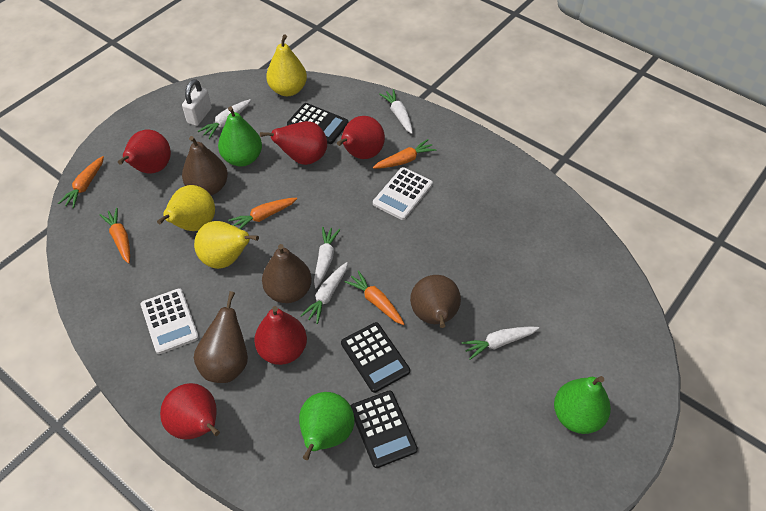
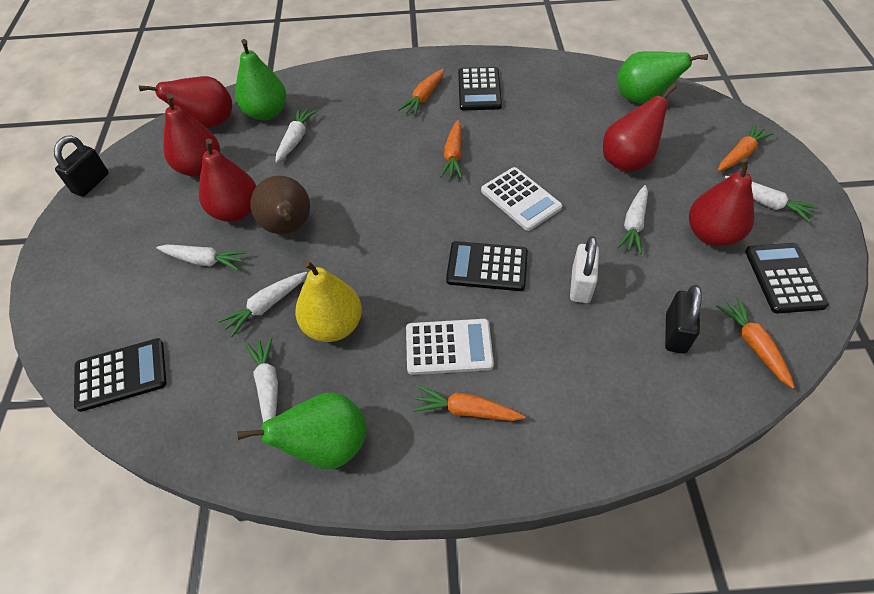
black calculator: 3 -> 4
black padlock: 0 -> 2
brown pear: 4 -> 1
white carrot: 5 -> 6
yellow pear: 3 -> 1

